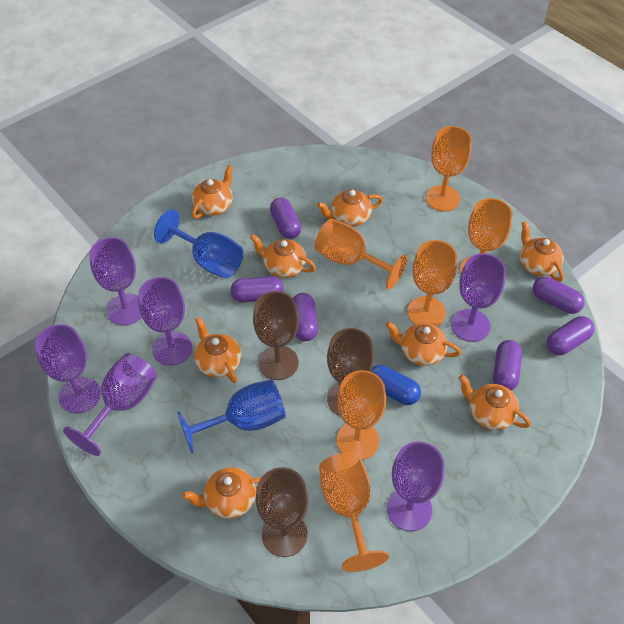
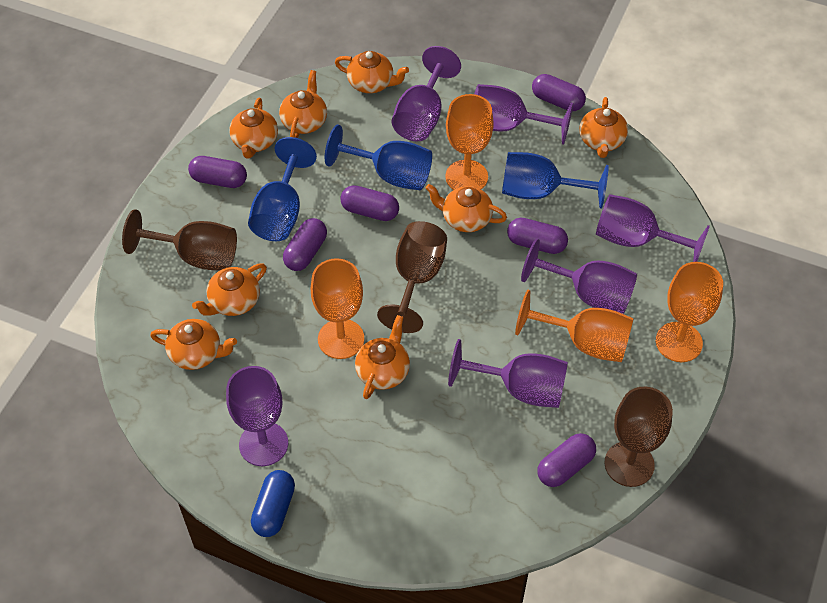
blue goblet: 2 -> 3
orange goblet: 6 -> 4

